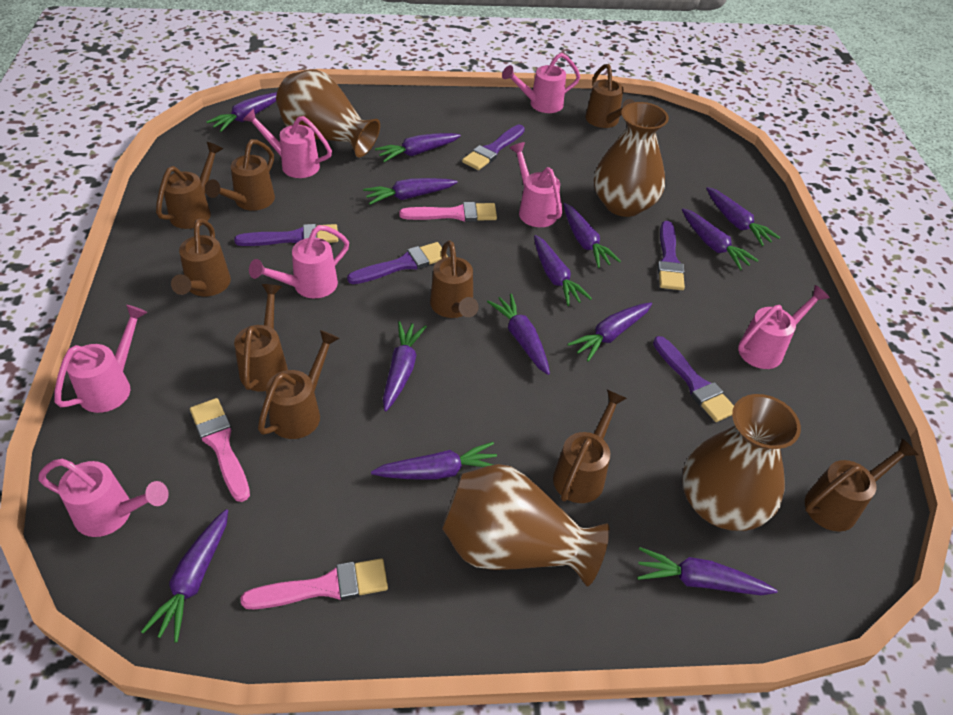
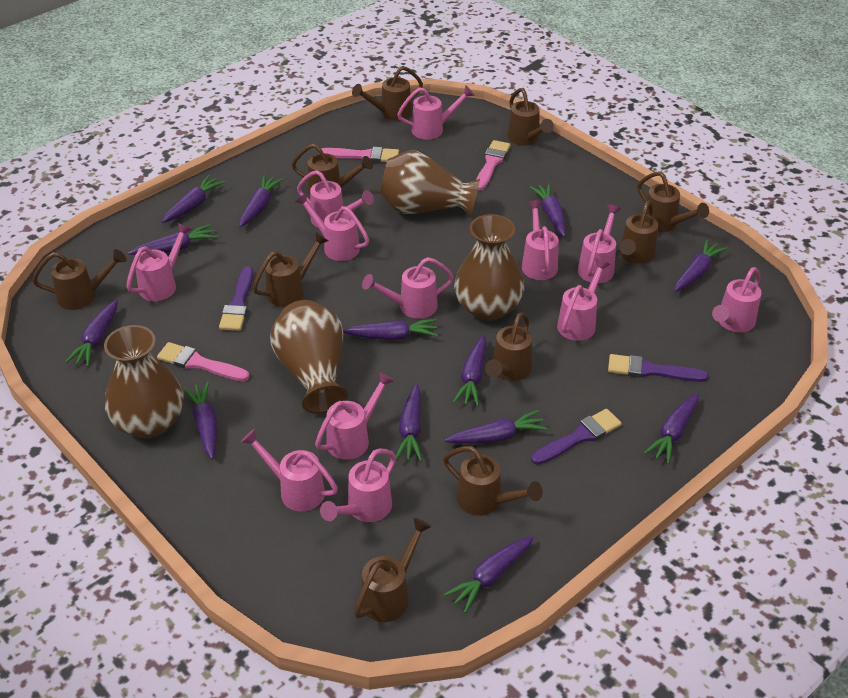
brown watering can: 9 -> 10
pink watering can: 7 -> 12
purple brush: 5 -> 3

